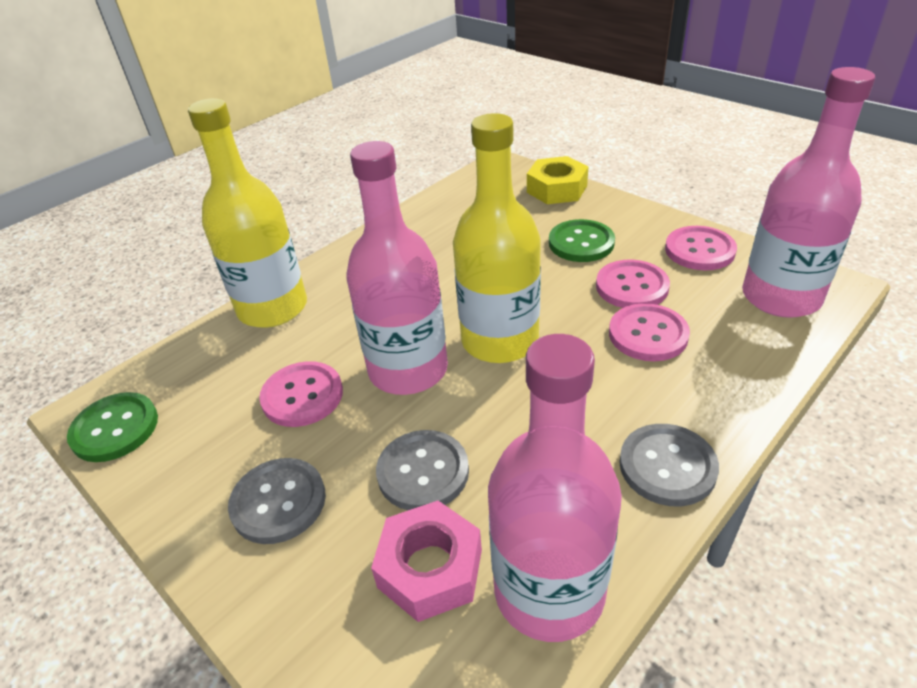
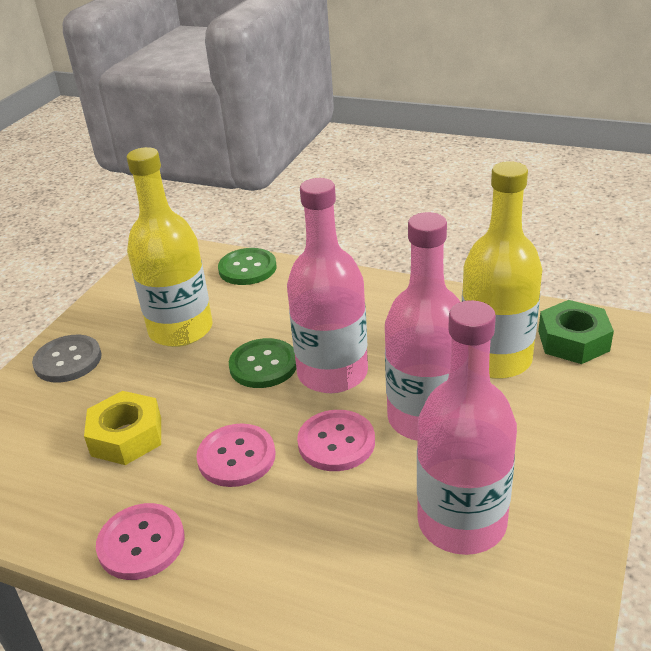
green nut: 0 -> 1
grey button: 3 -> 1
pink button: 4 -> 3
pink nut: 1 -> 0

